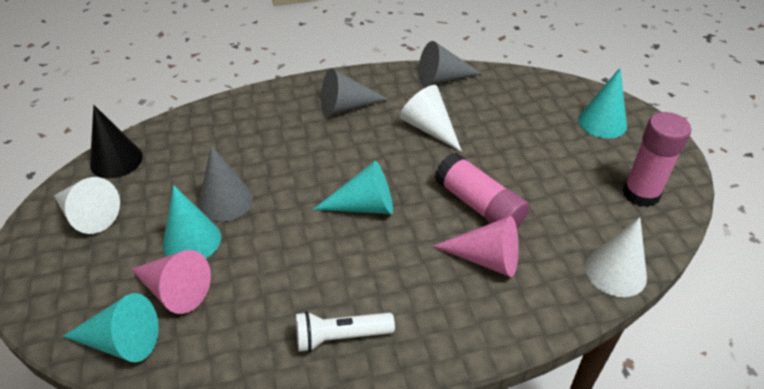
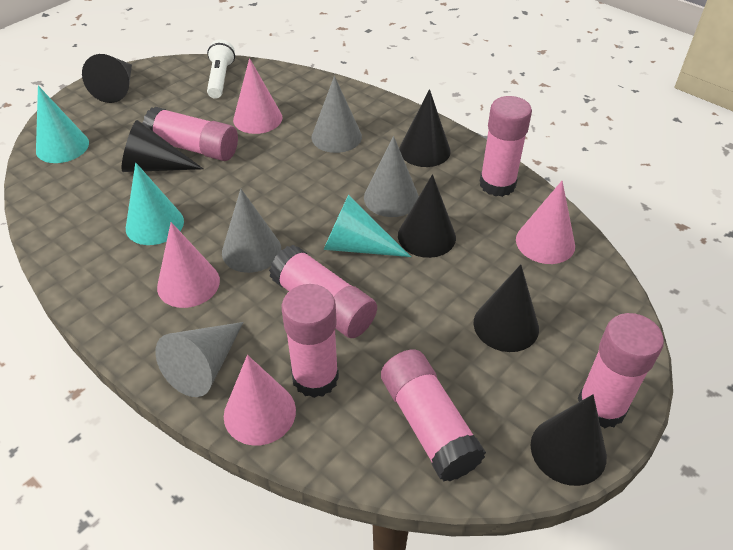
black cone: 1 -> 6
grey cone: 3 -> 4
pink cone: 2 -> 4
pink glue stick: 2 -> 6
turquoise cone: 4 -> 3
white cone: 3 -> 0

